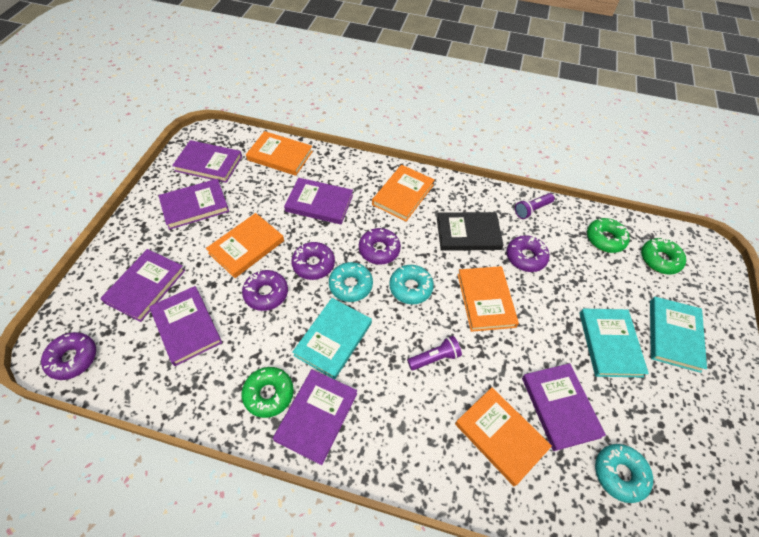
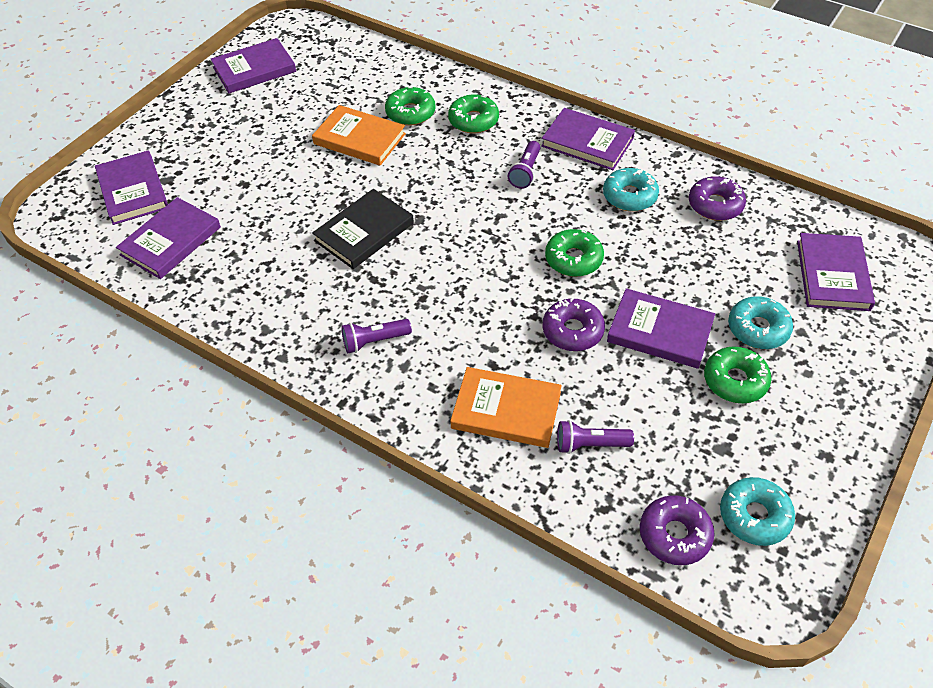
green donut: 3 -> 4
orange book: 5 -> 2
purple book: 7 -> 6
purple donut: 5 -> 3
purple flashlight: 2 -> 3
turquoise book: 3 -> 0

